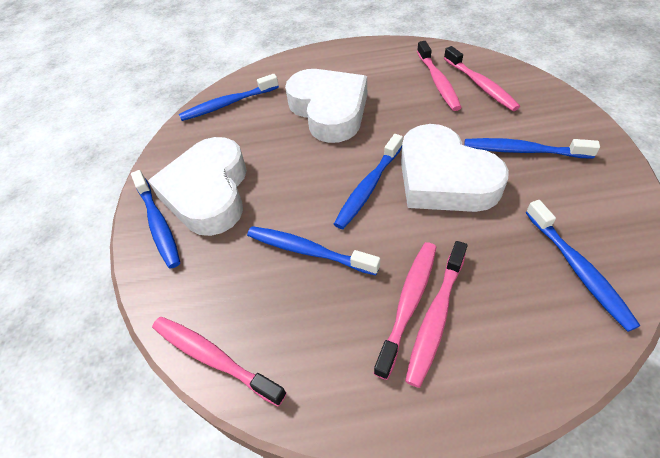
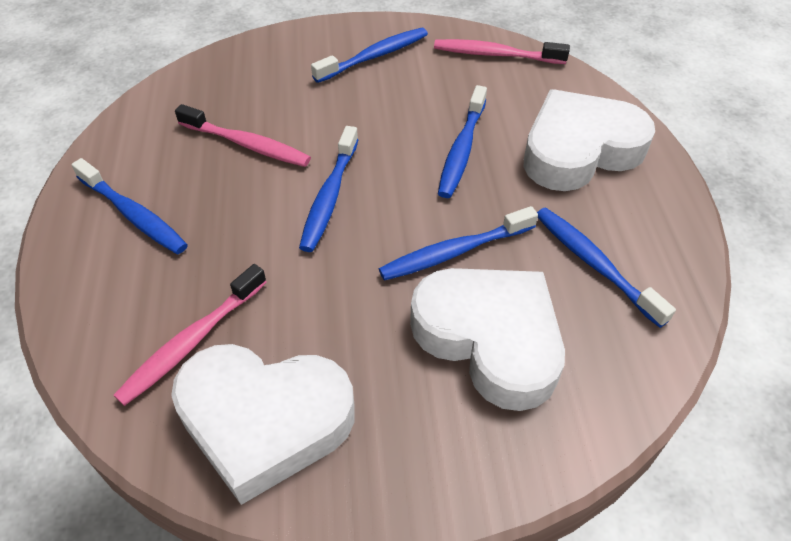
pink toothbrush: 5 -> 3

